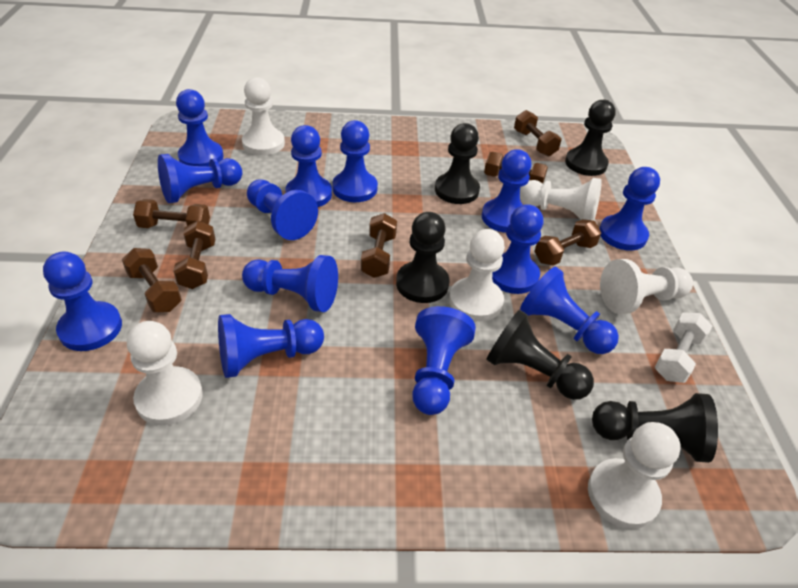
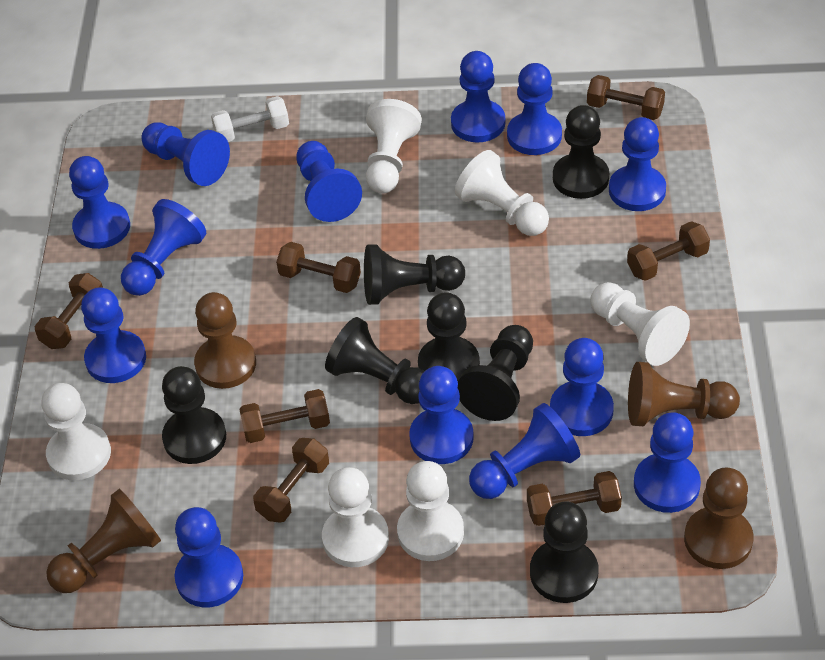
black pawn: 5 -> 7
brown pawn: 0 -> 4

